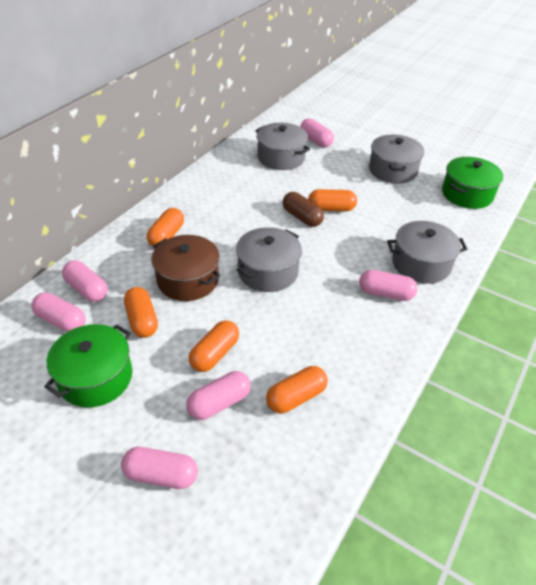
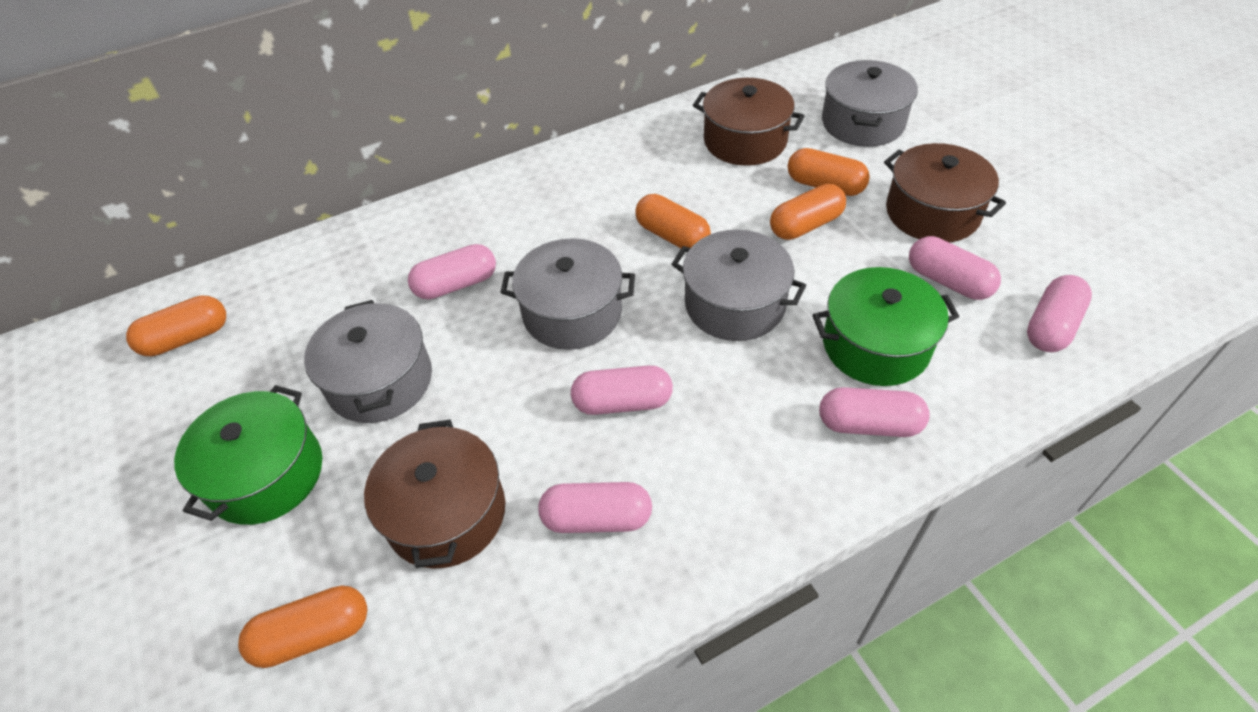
brown capsule: 1 -> 0
brown pot: 1 -> 3

